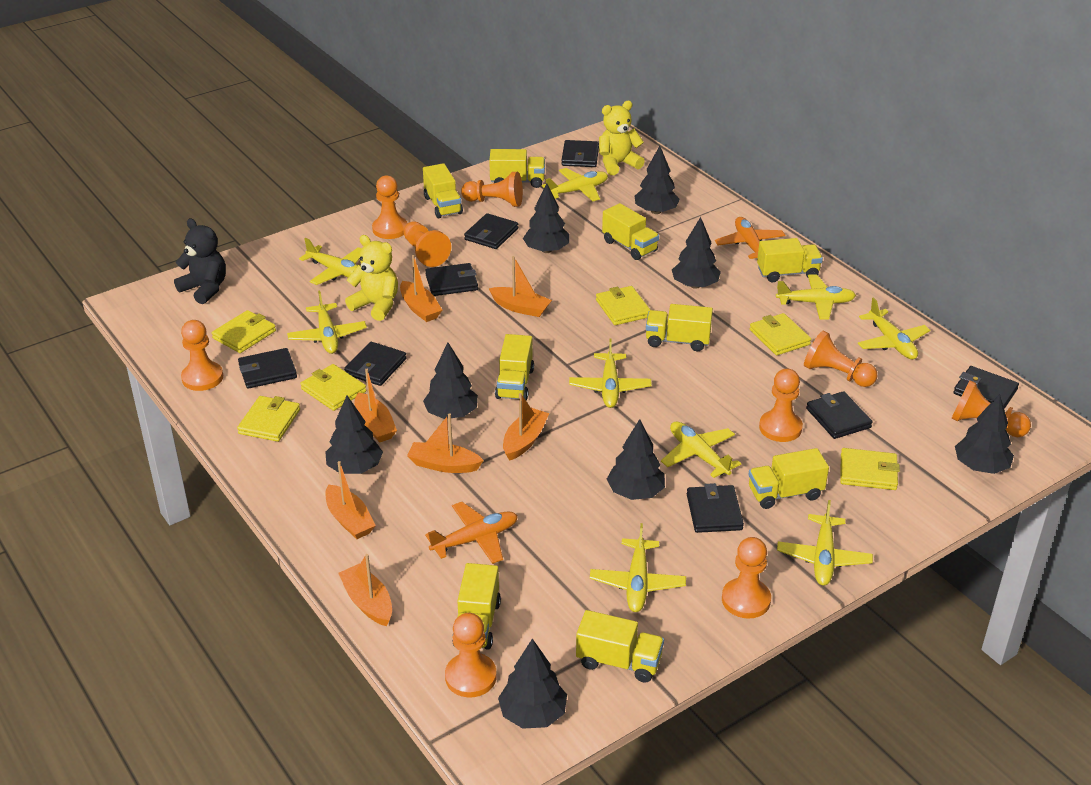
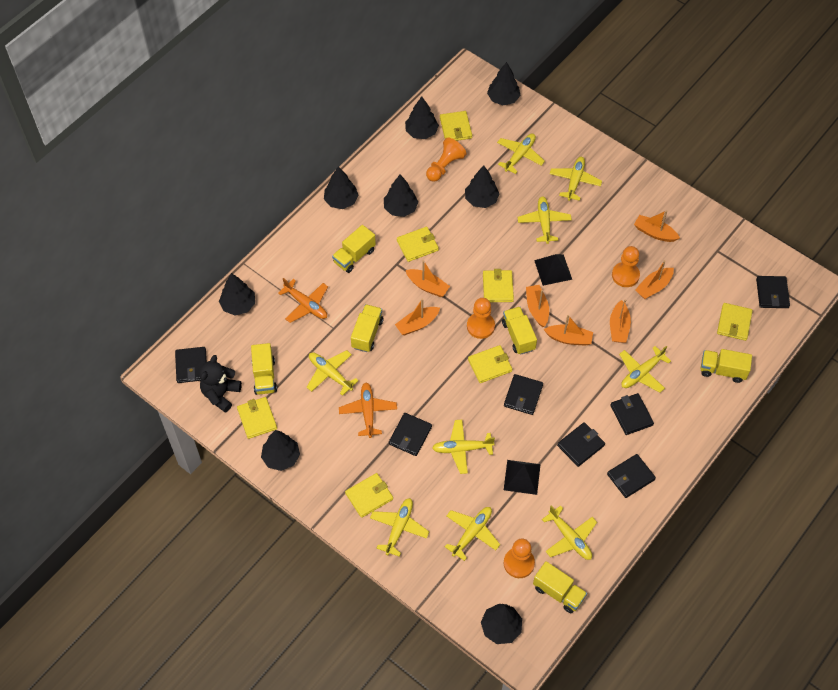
black pyramid: 0 -> 2
black wallet: 8 -> 7
orange pawn: 9 -> 4
yellow teddy bear: 2 -> 0
yellow truck: 9 -> 6
yellow wallet: 6 -> 7

